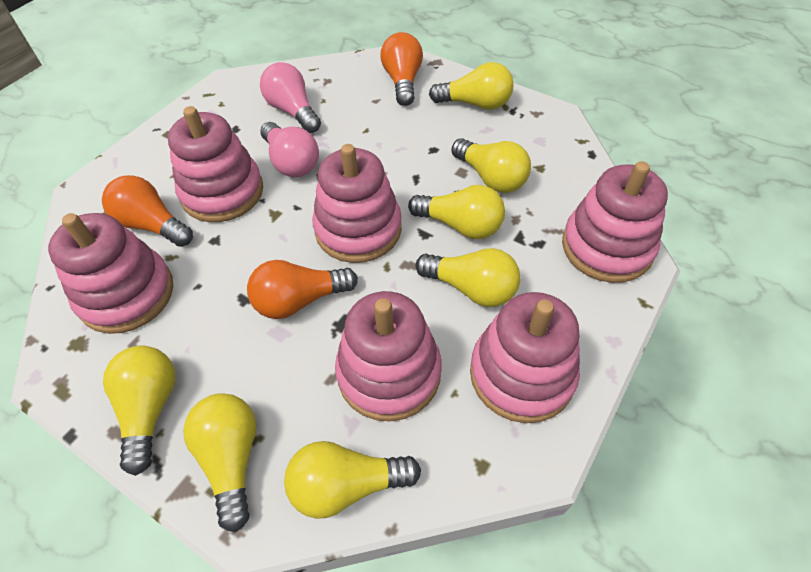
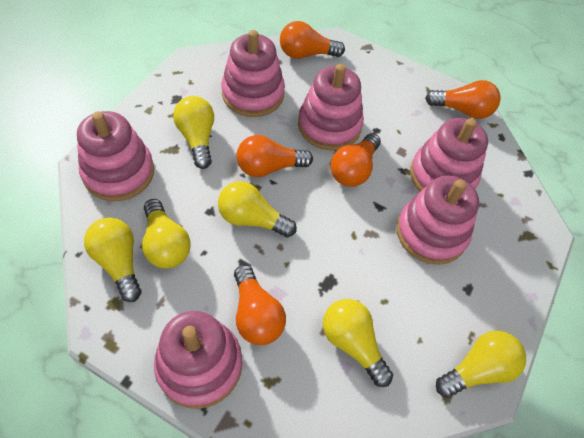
orange light bulb: 3 -> 5
pink light bulb: 2 -> 0
yellow light bulb: 7 -> 6

